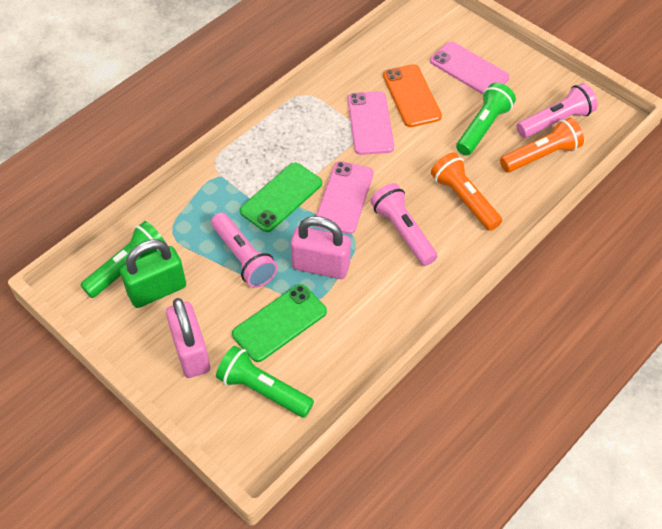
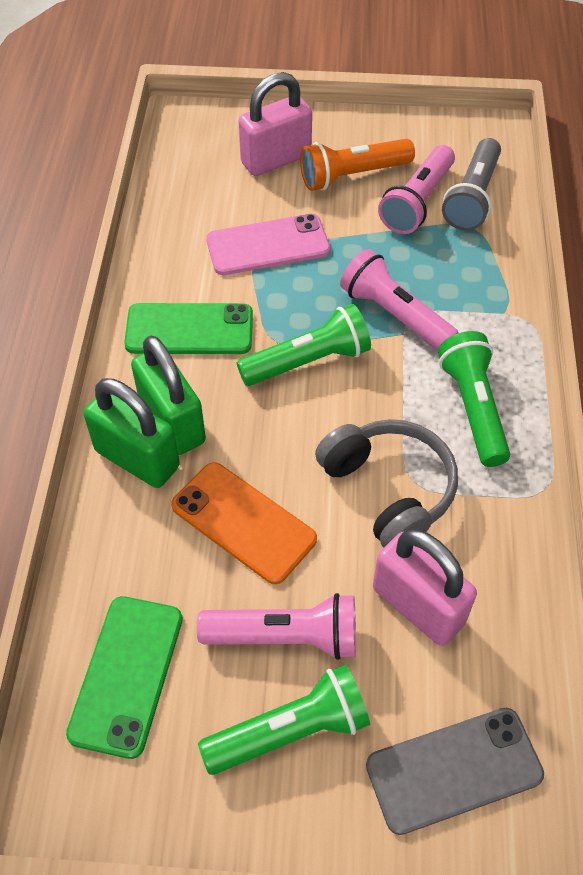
green padlock: 1 -> 2
grey flashlight: 0 -> 1
grey headphones: 0 -> 1
grey phone: 0 -> 1
orange flashlight: 2 -> 1
pink phone: 3 -> 1

